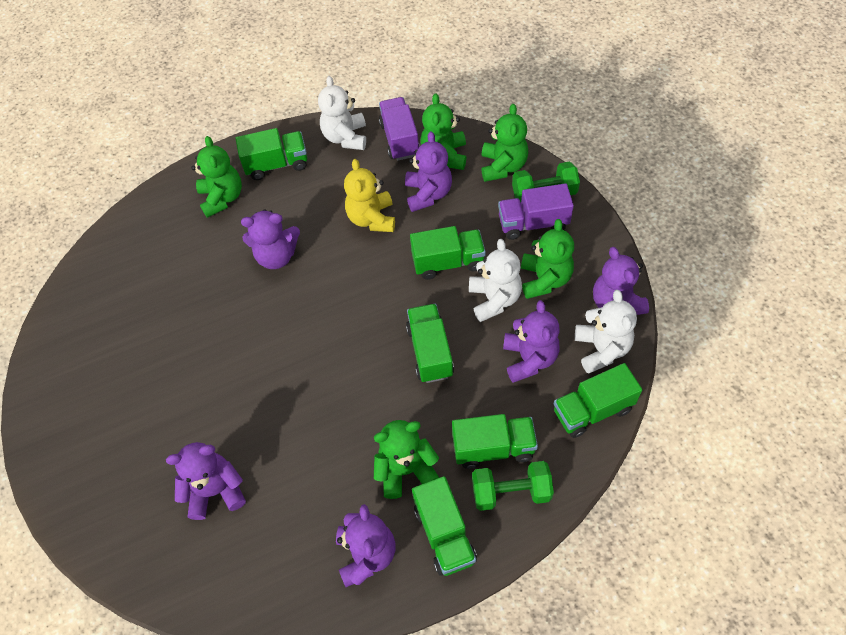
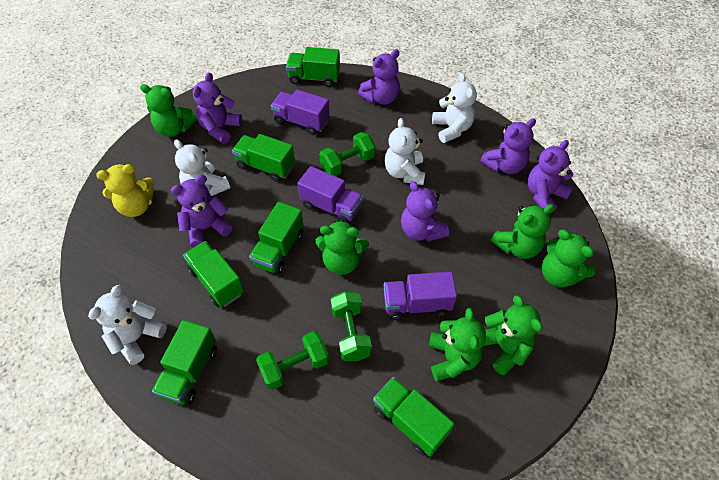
green dumbbell: 2 -> 3
green teddy bear: 5 -> 6
purple truck: 2 -> 3
white teddy bear: 3 -> 4

